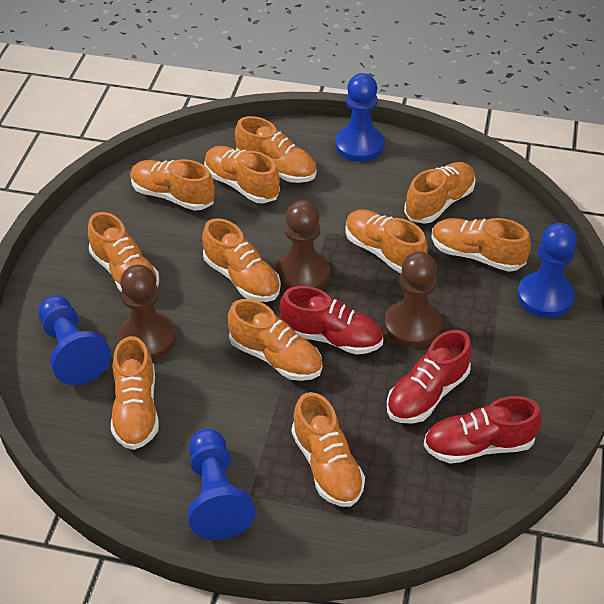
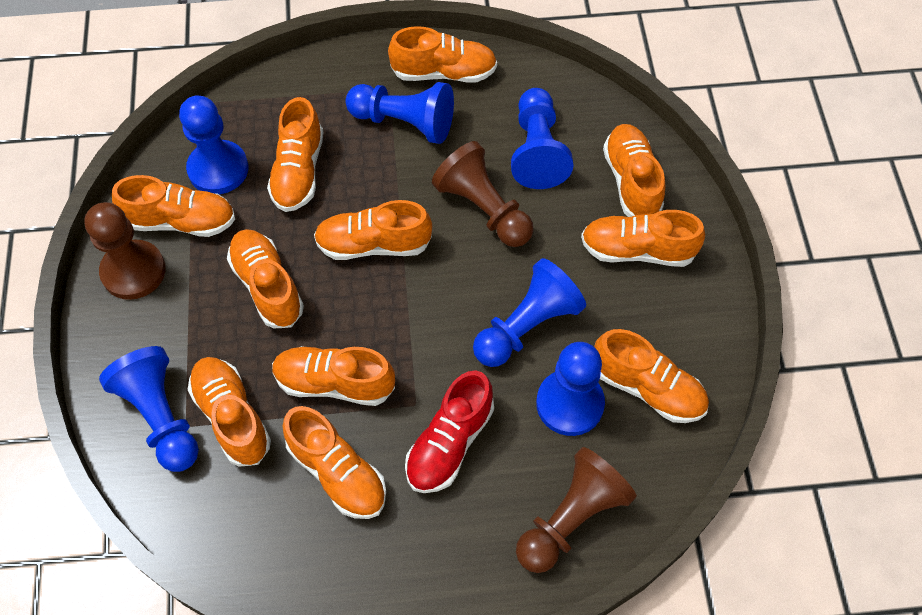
blue pawn: 4 -> 6
red shoe: 3 -> 1

